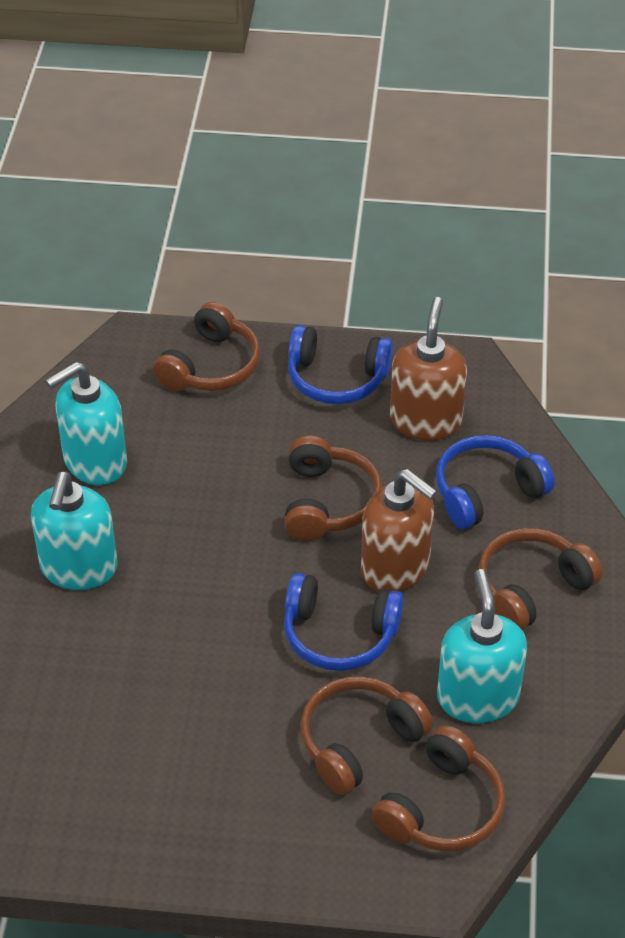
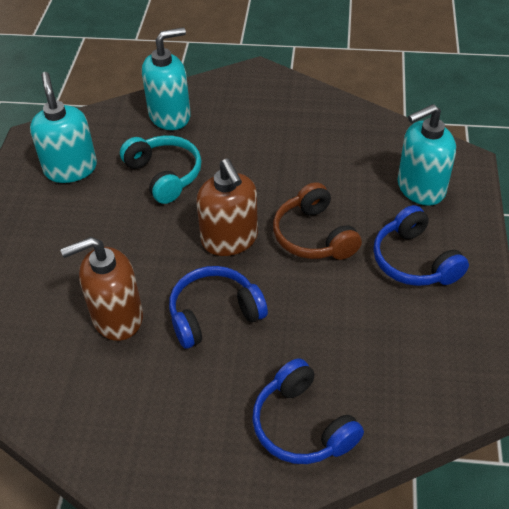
brown headphones: 5 -> 1
turquoise headphones: 0 -> 1

